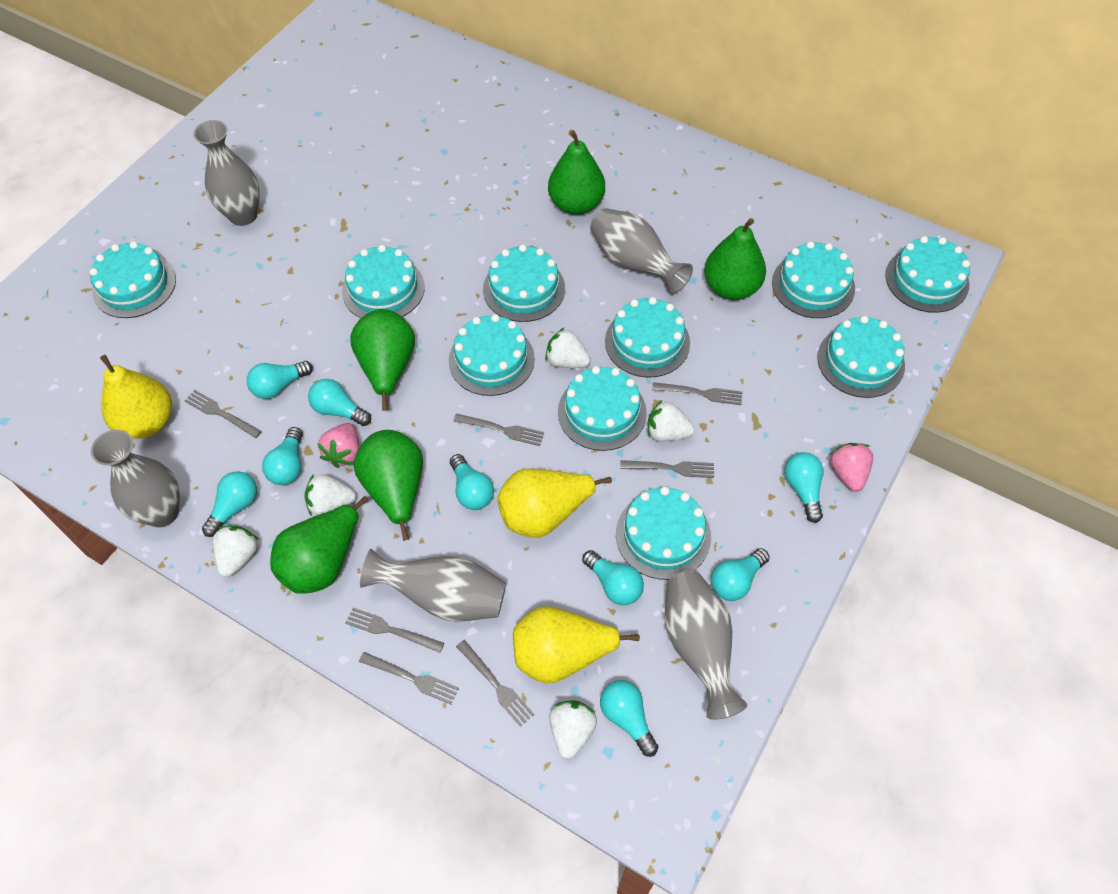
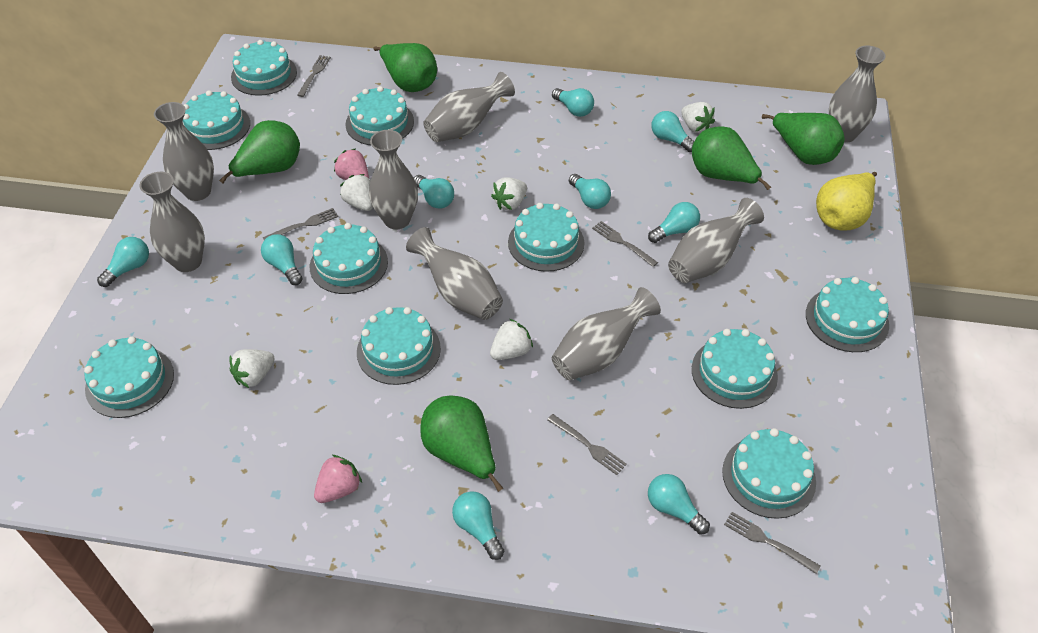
grey fork: 7 -> 5
grey vase: 5 -> 8
yellow pear: 3 -> 1

